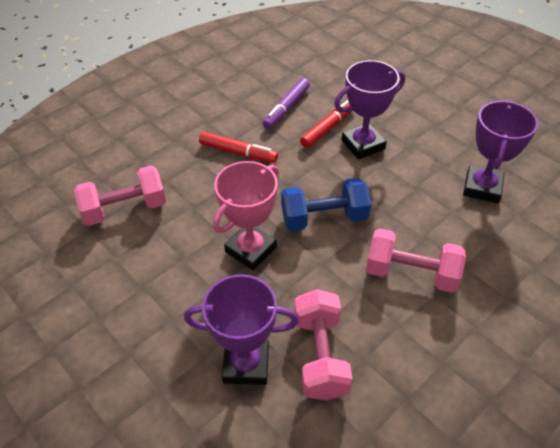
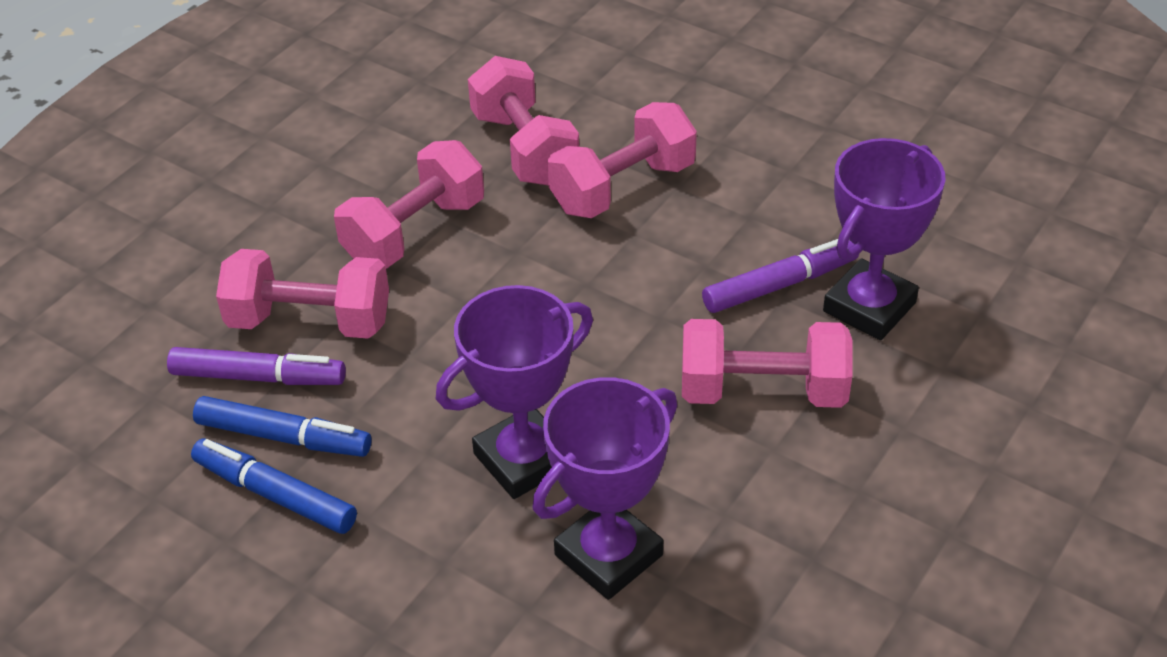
blue dumbbell: 1 -> 0
blue marker: 0 -> 2
pink dumbbell: 3 -> 5
pink trophy: 1 -> 0
purple marker: 1 -> 2
red marker: 2 -> 0

